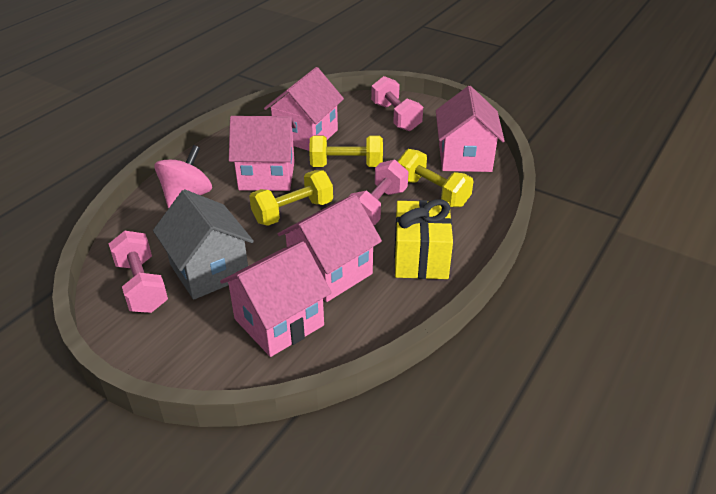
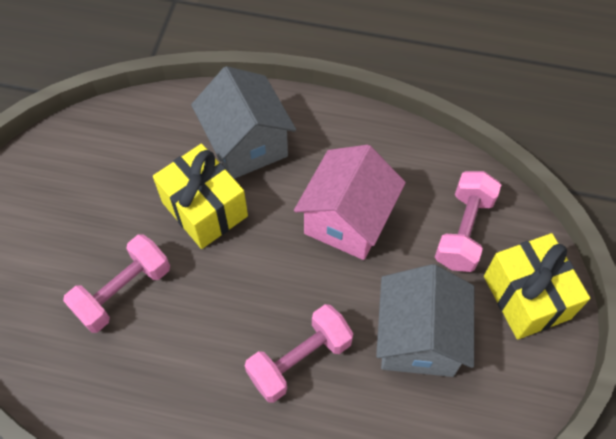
grey house: 1 -> 2
pink house: 5 -> 1
pink spinning top: 1 -> 0
yellow dumbbell: 3 -> 0
yellow gift: 1 -> 2

